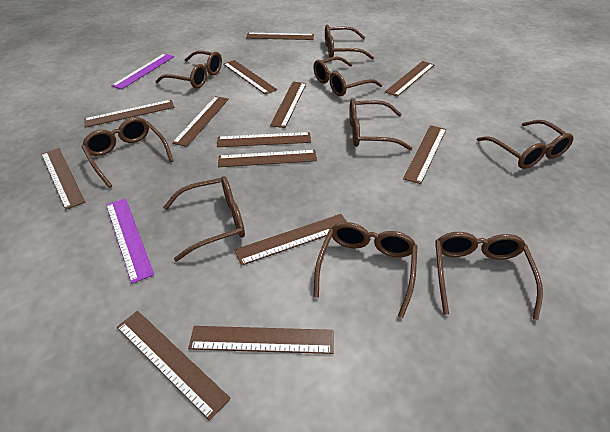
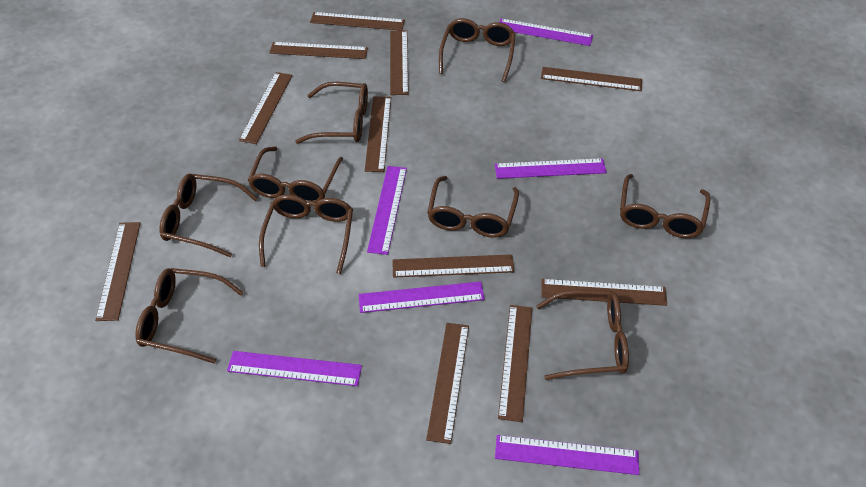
brown ruler: 13 -> 11
purple ruler: 2 -> 6

